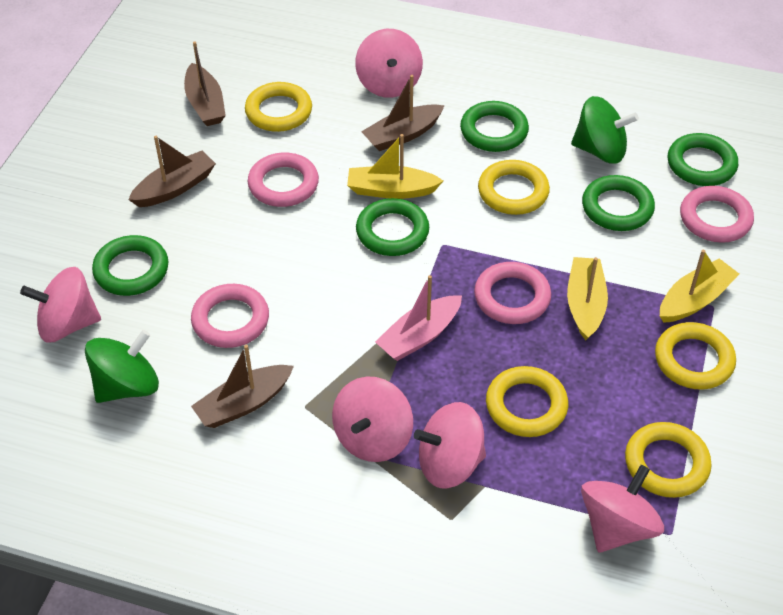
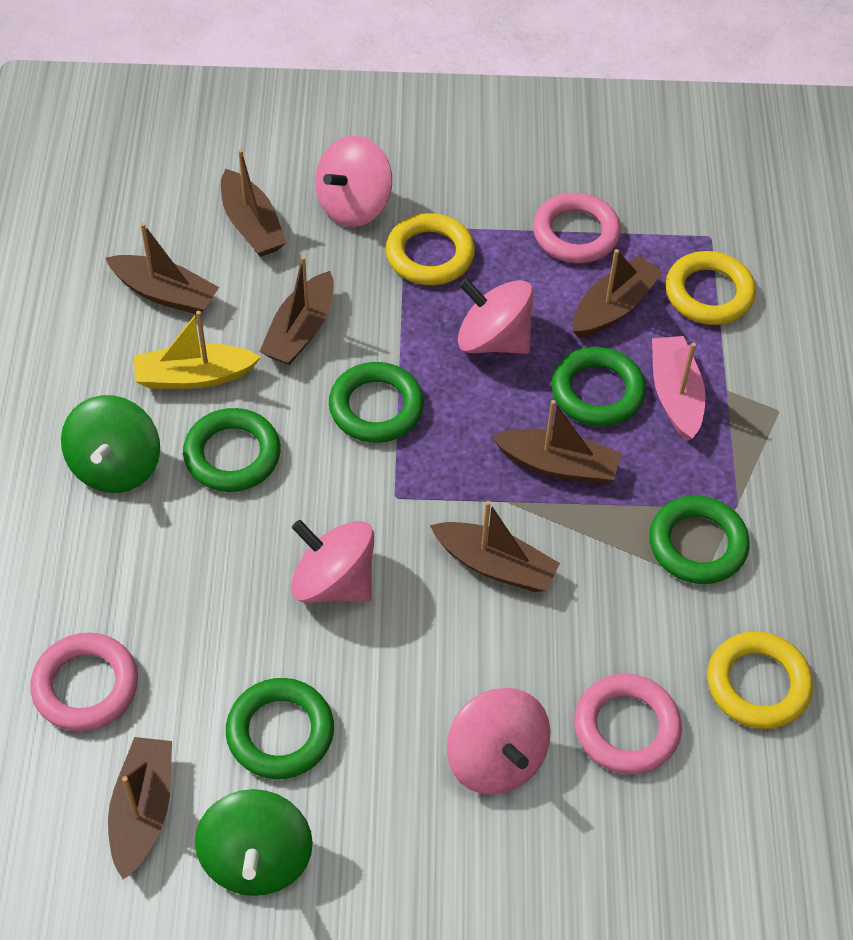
brown boat: 4 -> 7
pink ring: 4 -> 3
pink spinning top: 5 -> 4
yellow boat: 3 -> 1
yellow ring: 5 -> 3

